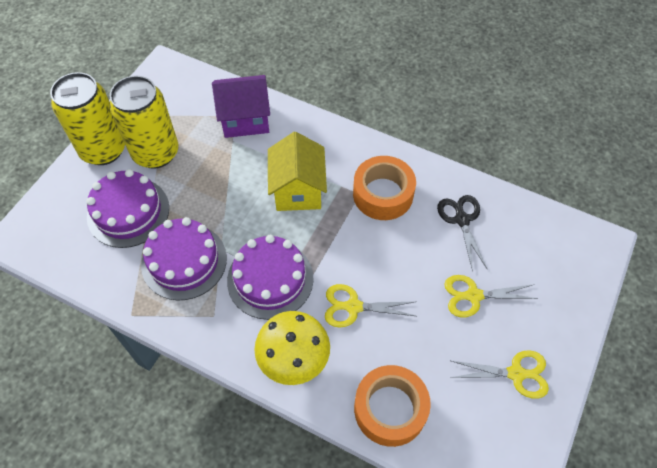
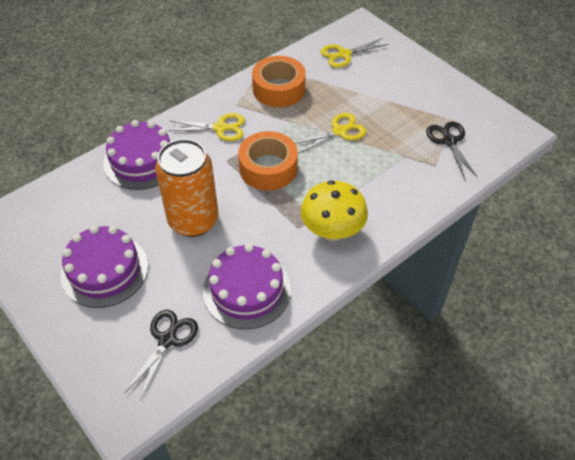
black scissors: 1 -> 2
orange can: 0 -> 1
purple house: 1 -> 0
yellow can: 2 -> 0
yellow house: 1 -> 0

